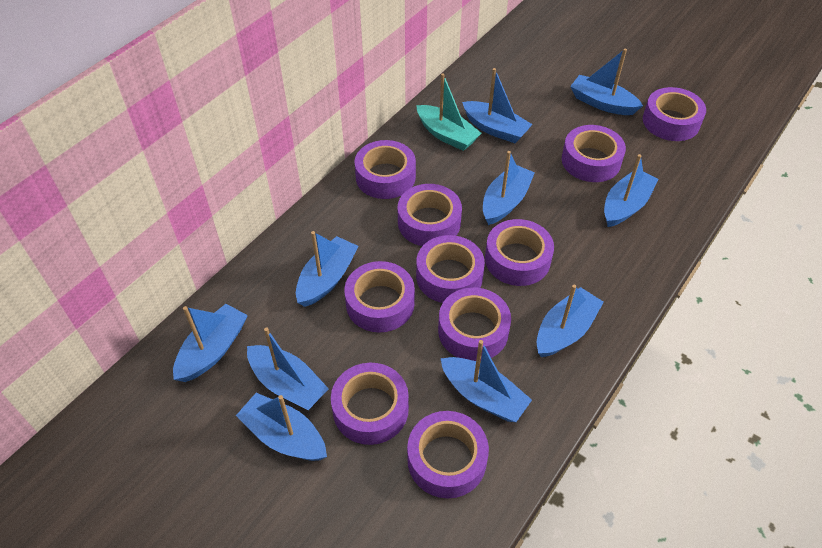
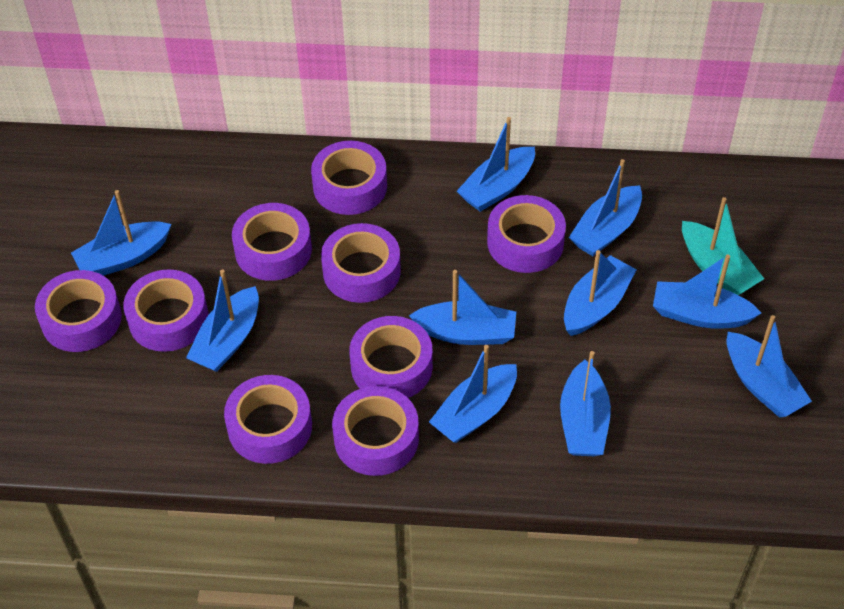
purple tape: 10 -> 9

